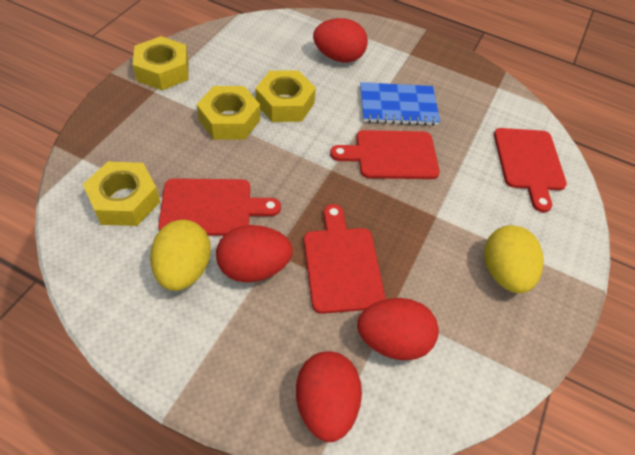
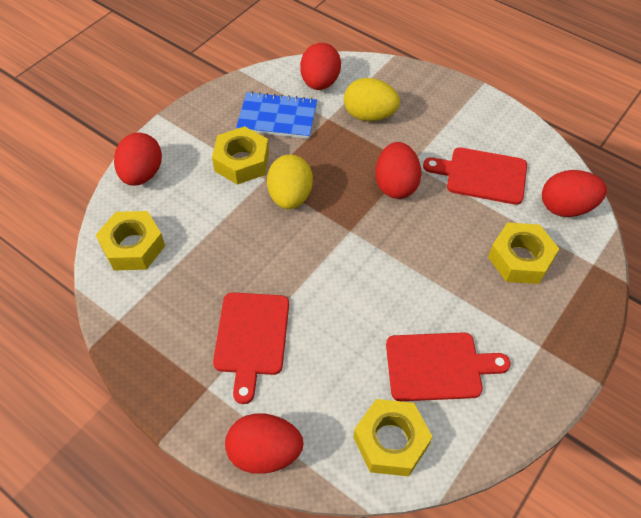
red cutting board: 4 -> 3
red egg: 4 -> 5

